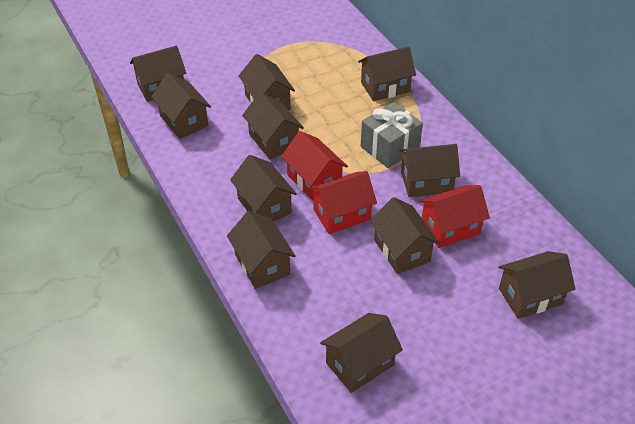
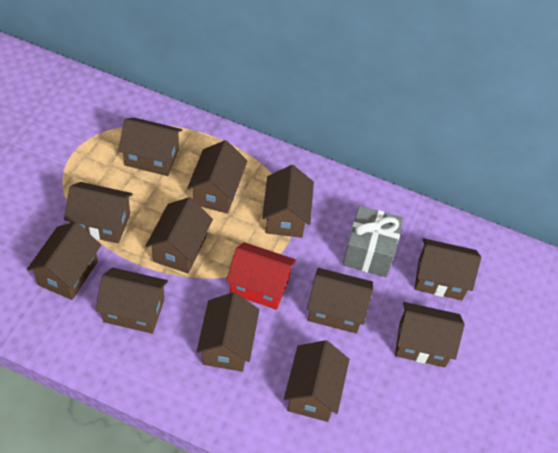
brown house: 11 -> 12
red house: 3 -> 1

